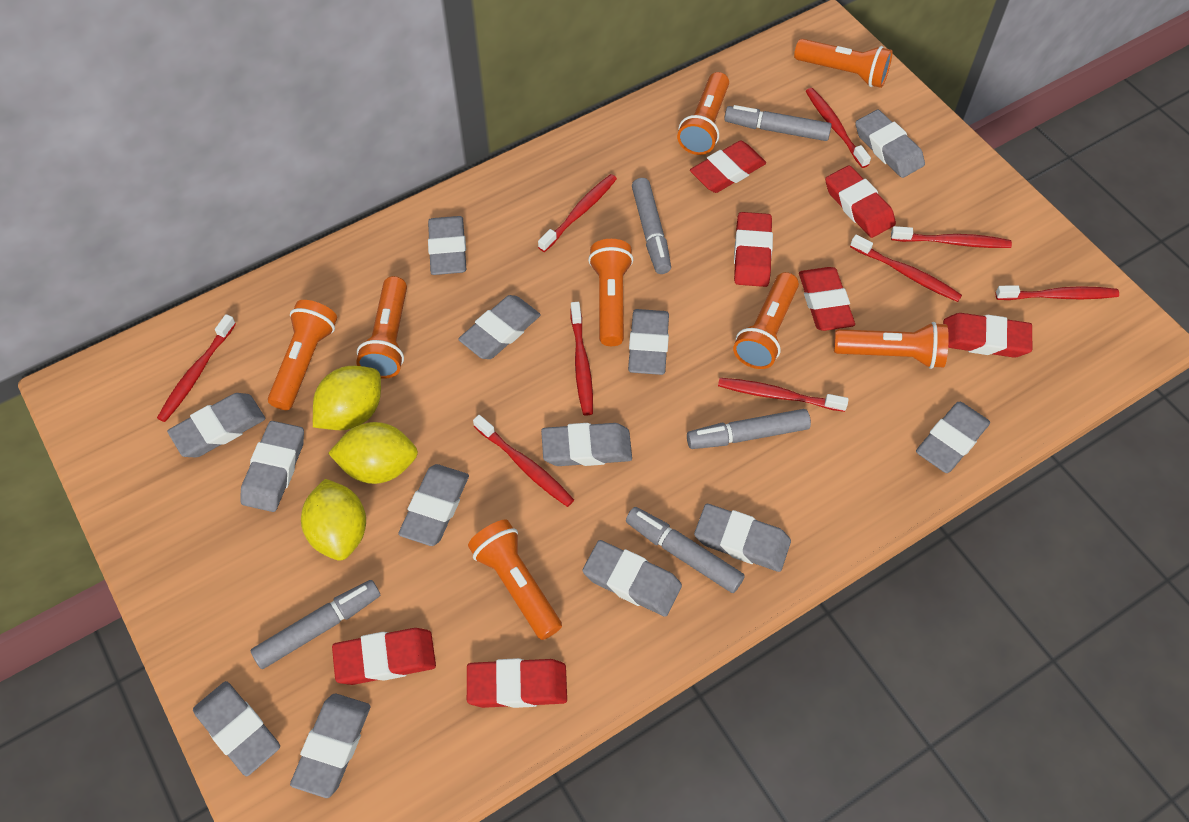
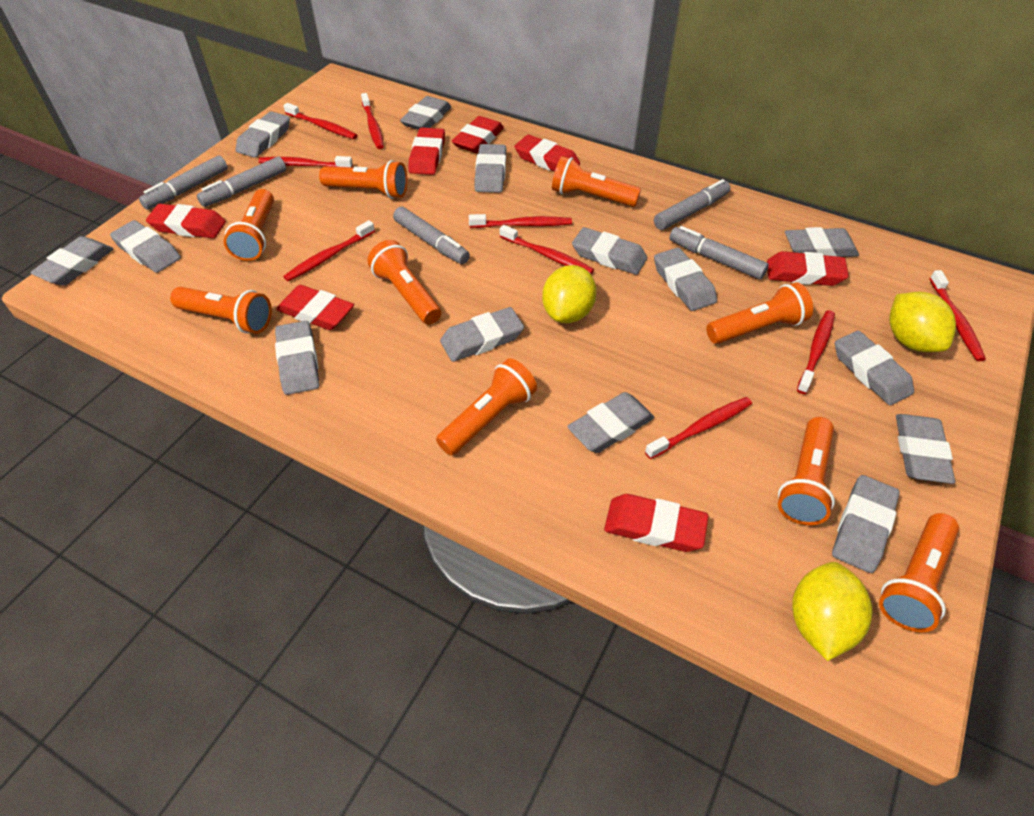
grey eraser: 13 -> 14
orange flashlight: 8 -> 9

